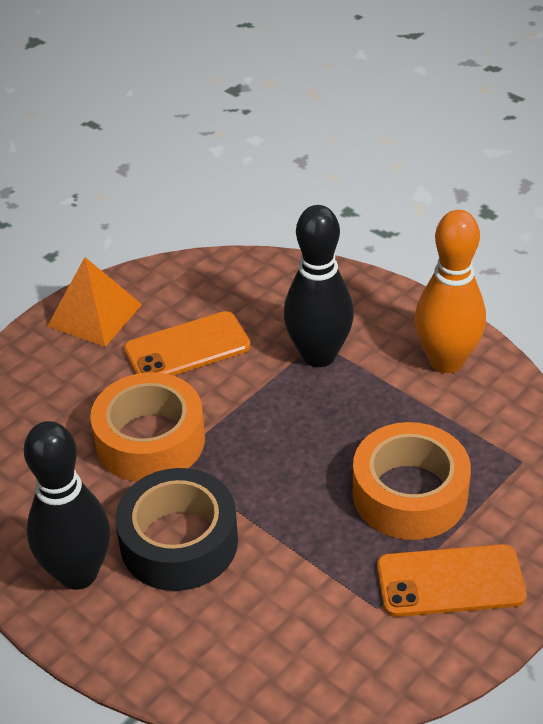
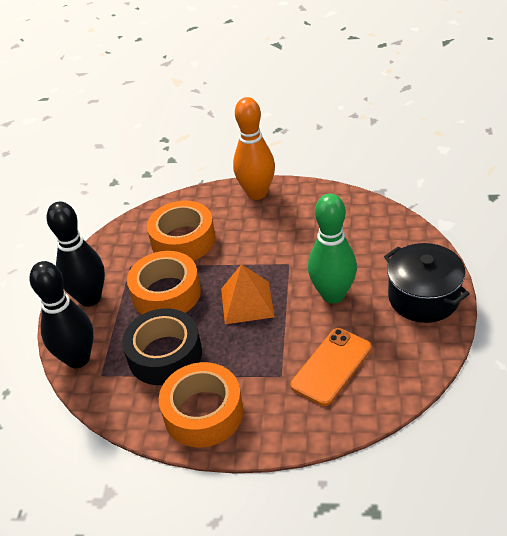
black pot: 0 -> 1
green bowling pin: 0 -> 1
orange phone: 2 -> 1
orange tape: 2 -> 3

